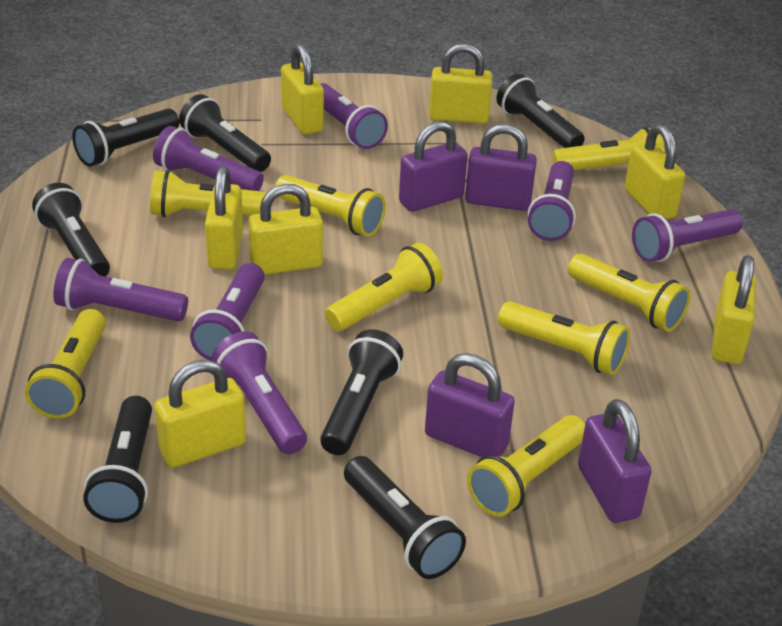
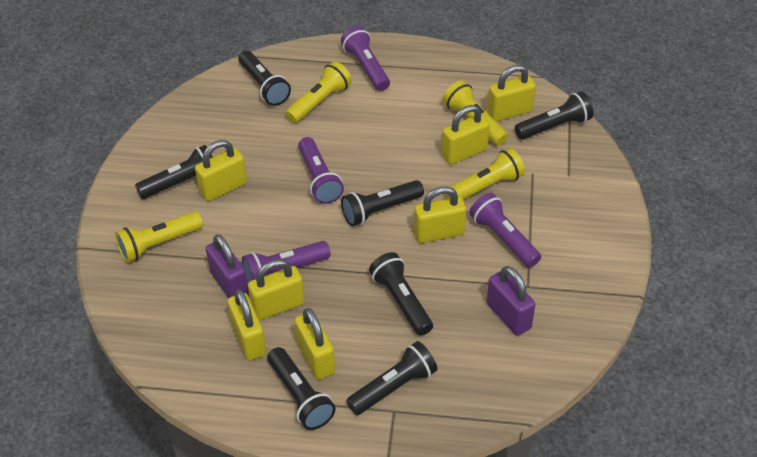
purple flashlight: 7 -> 4
purple padlock: 4 -> 2
yellow flashlight: 8 -> 4

